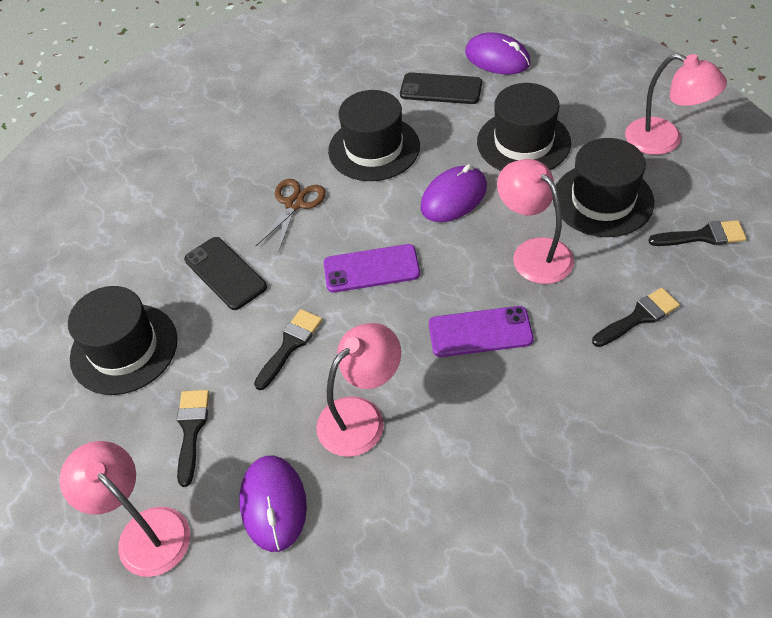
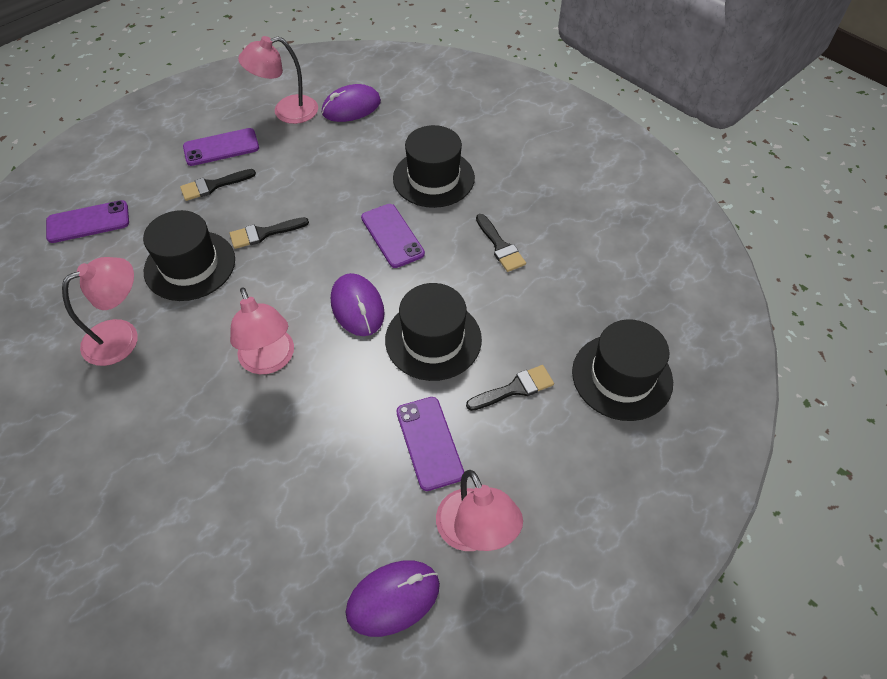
black phone: 2 -> 0
brown scissors: 1 -> 0
purple phone: 2 -> 4

